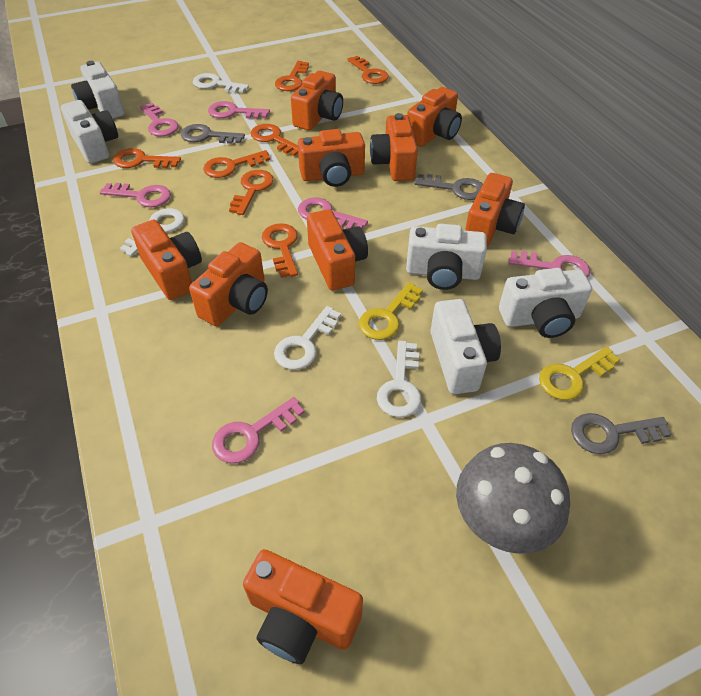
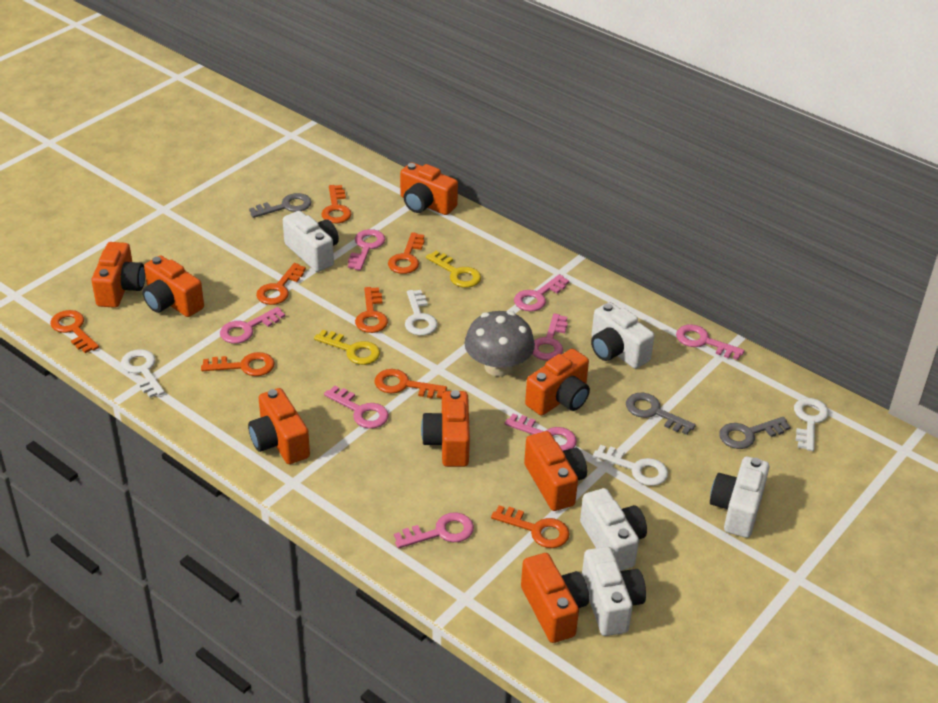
orange camera: 9 -> 8
orange key: 7 -> 8
pink key: 6 -> 8

